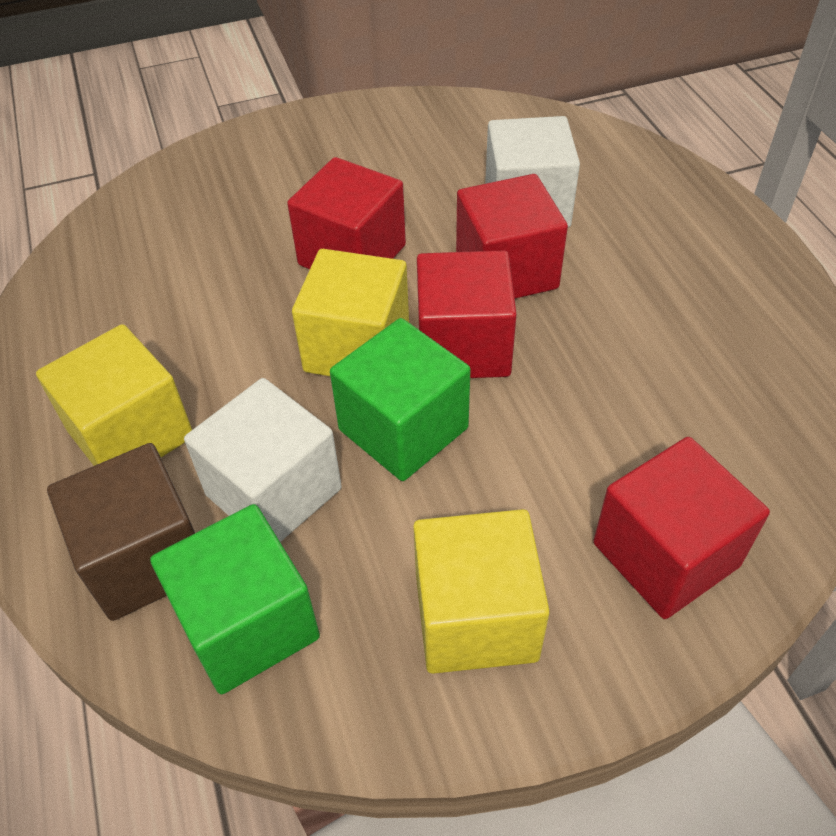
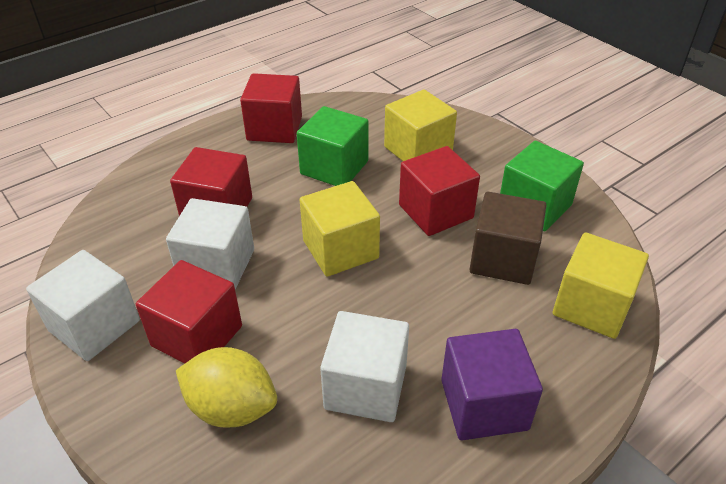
purple cube: 0 -> 1
white cube: 2 -> 3
yellow lemon: 0 -> 1

